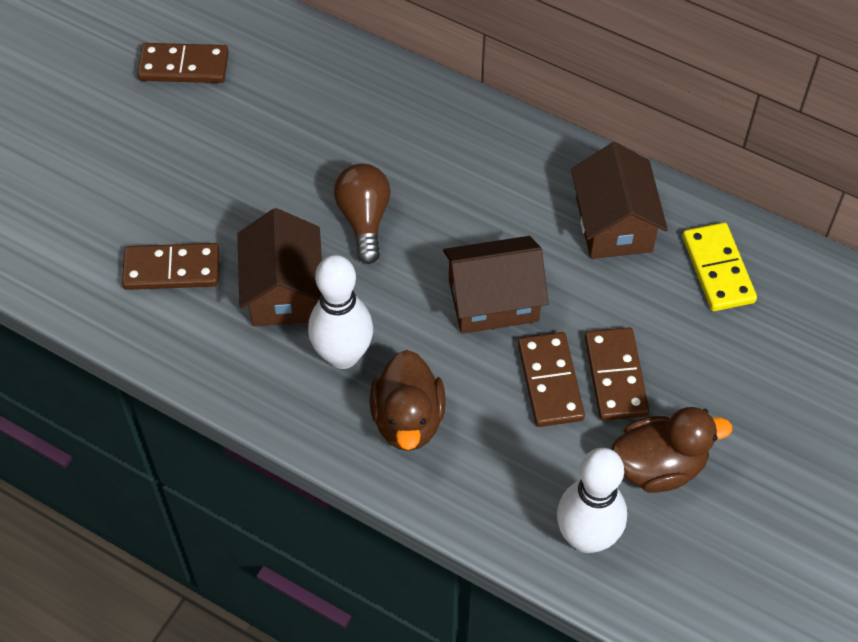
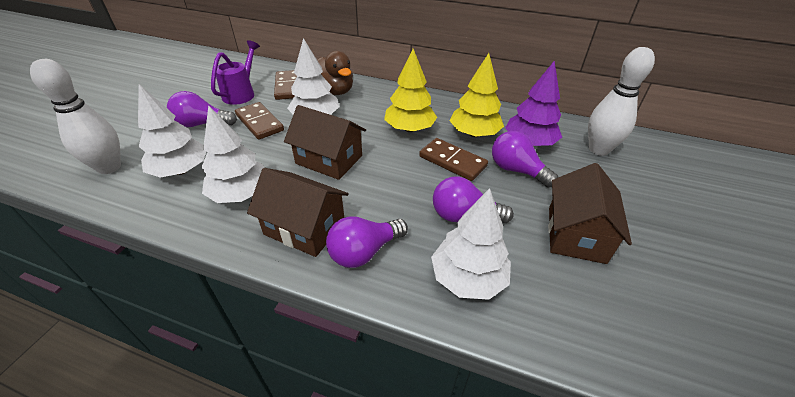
brown domino: 4 -> 3
brown duck: 2 -> 1
brown light bulb: 1 -> 0
purple light bulb: 0 -> 4
purple tree: 0 -> 1
purple watering can: 0 -> 1
white tree: 0 -> 4
yellow domino: 1 -> 0
yellow tree: 0 -> 2

